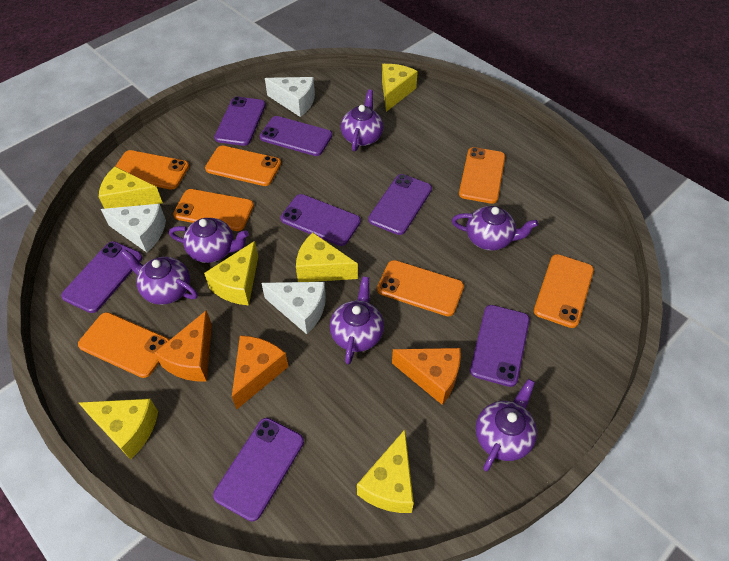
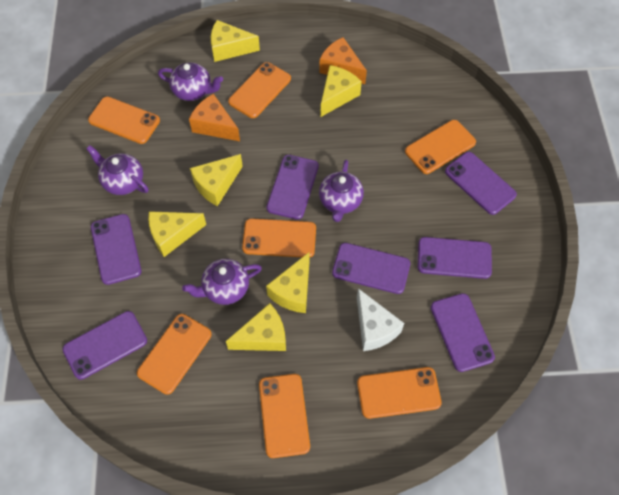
orange cheese: 3 -> 2
purple teapot: 6 -> 4
white cheese: 3 -> 1

